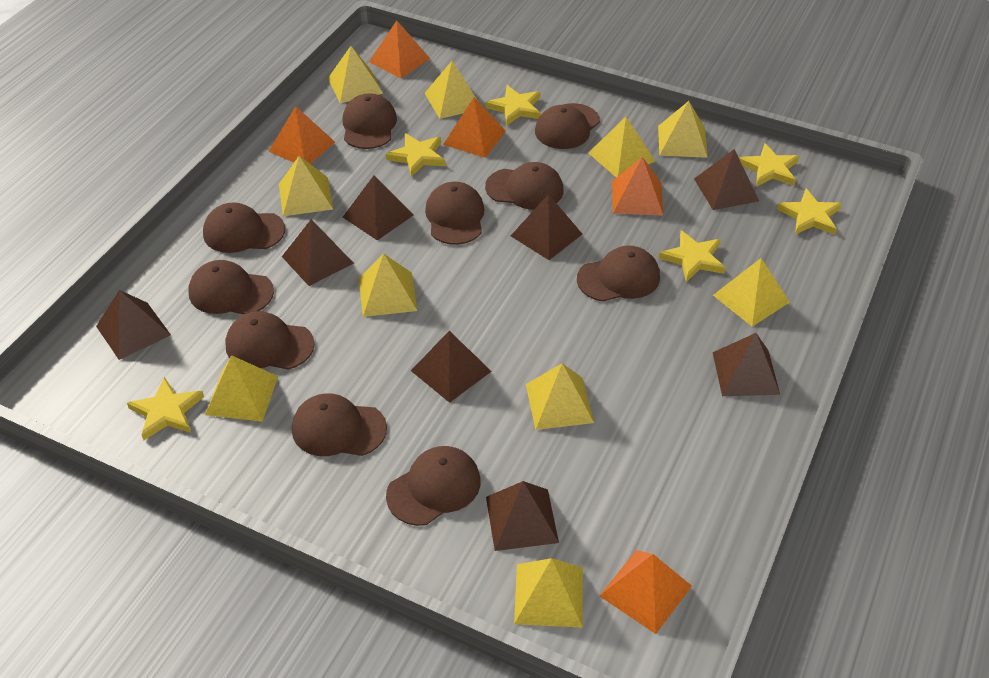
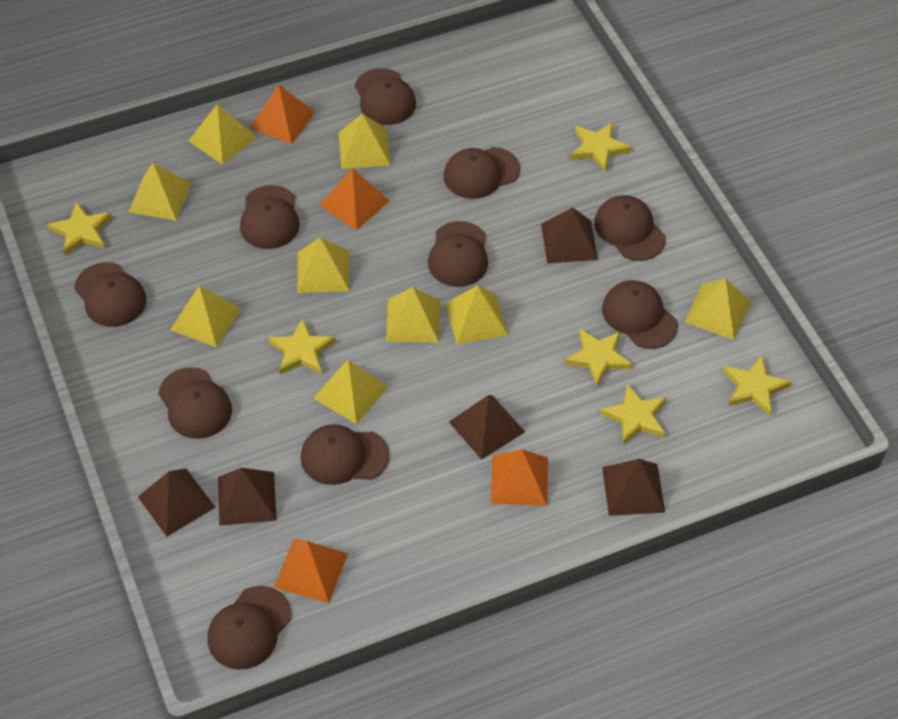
brown pyramid: 8 -> 5
orange pyramid: 5 -> 4
yellow pyramid: 10 -> 9

